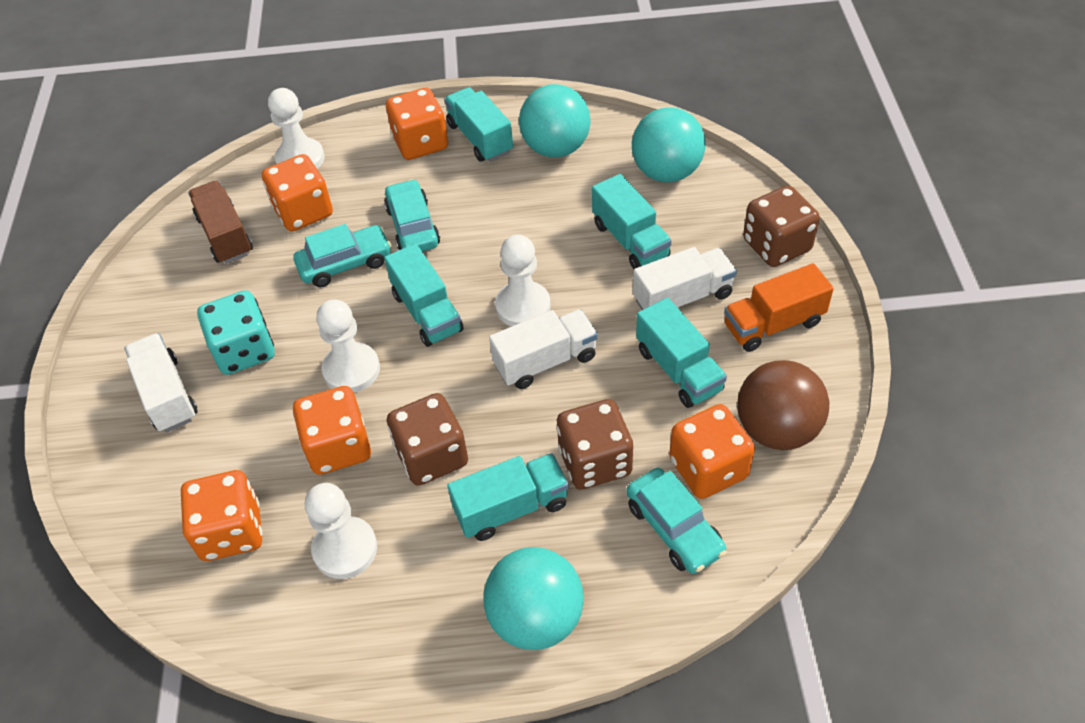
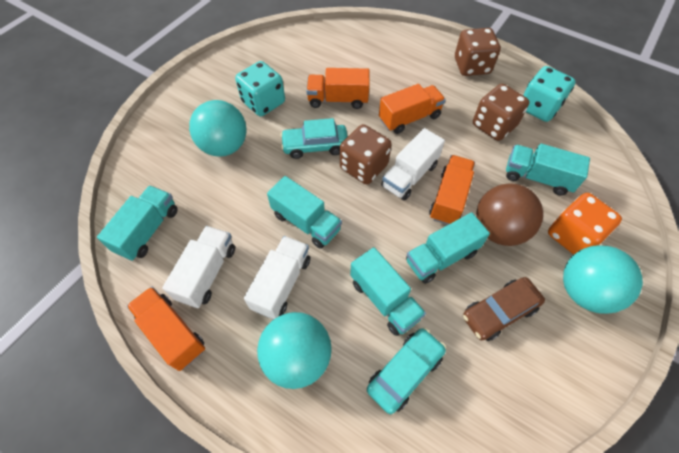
brown car: 0 -> 1
brown truck: 1 -> 0
orange dice: 5 -> 1
orange truck: 1 -> 4
turquoise car: 3 -> 2
turquoise dice: 1 -> 2
white pawn: 4 -> 0

